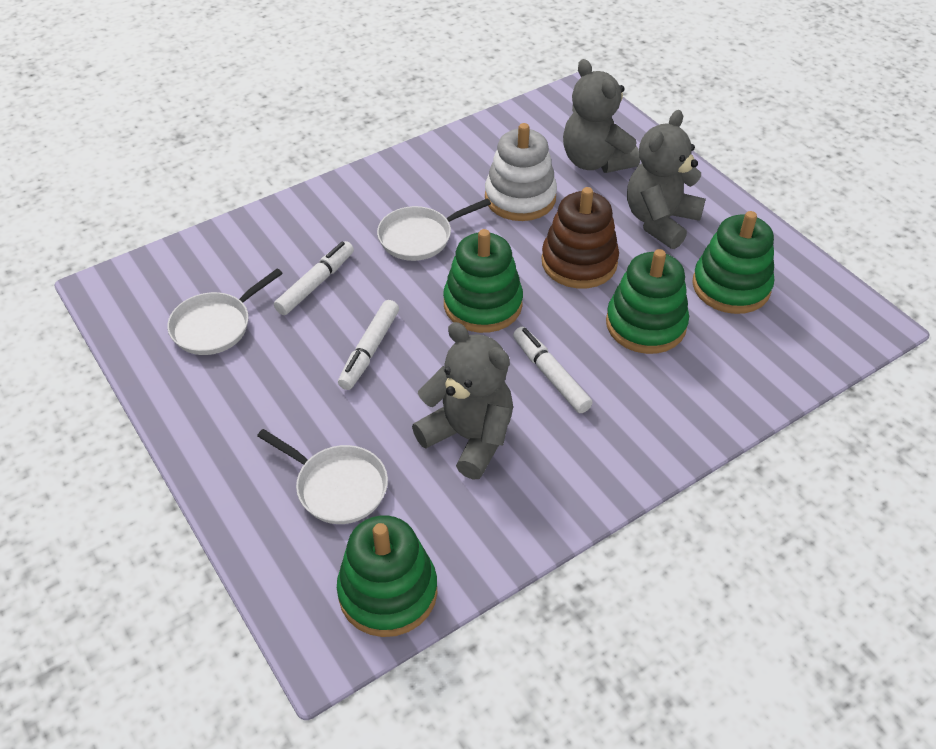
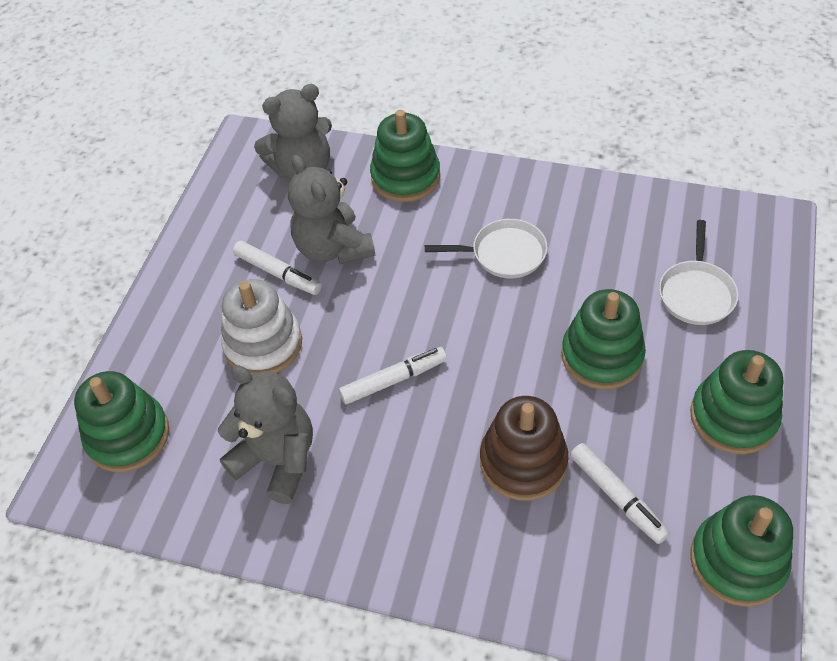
green stacking toy: 4 -> 5
white pan: 3 -> 2

